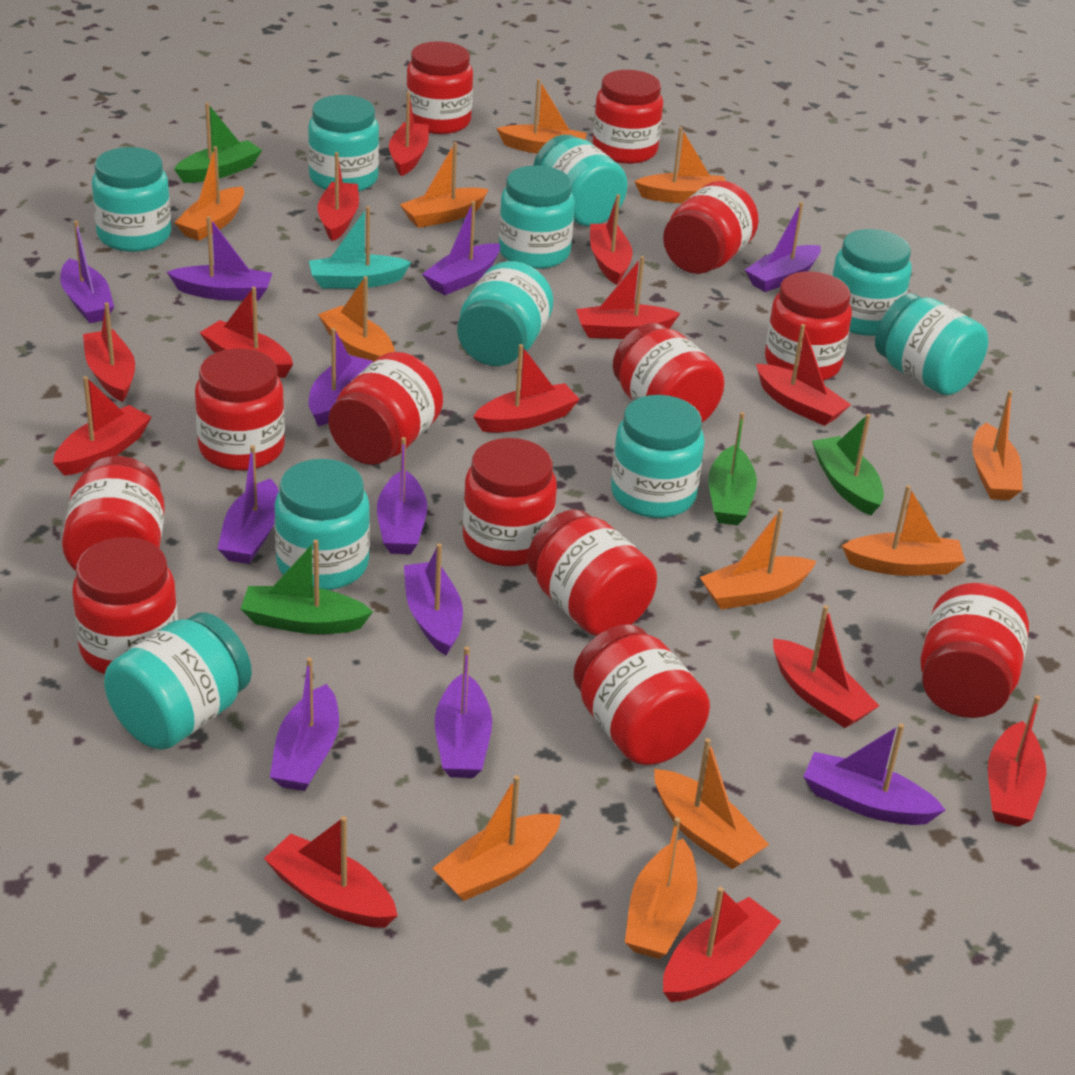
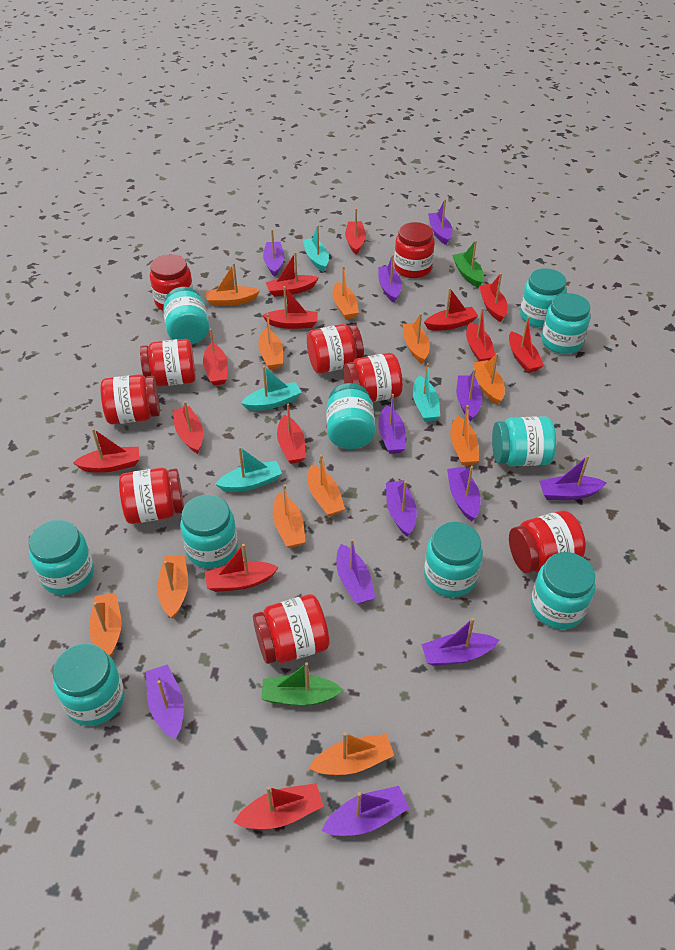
green boat: 4 -> 2
purple boat: 11 -> 12
red jar: 13 -> 9
turquoise boat: 1 -> 4

